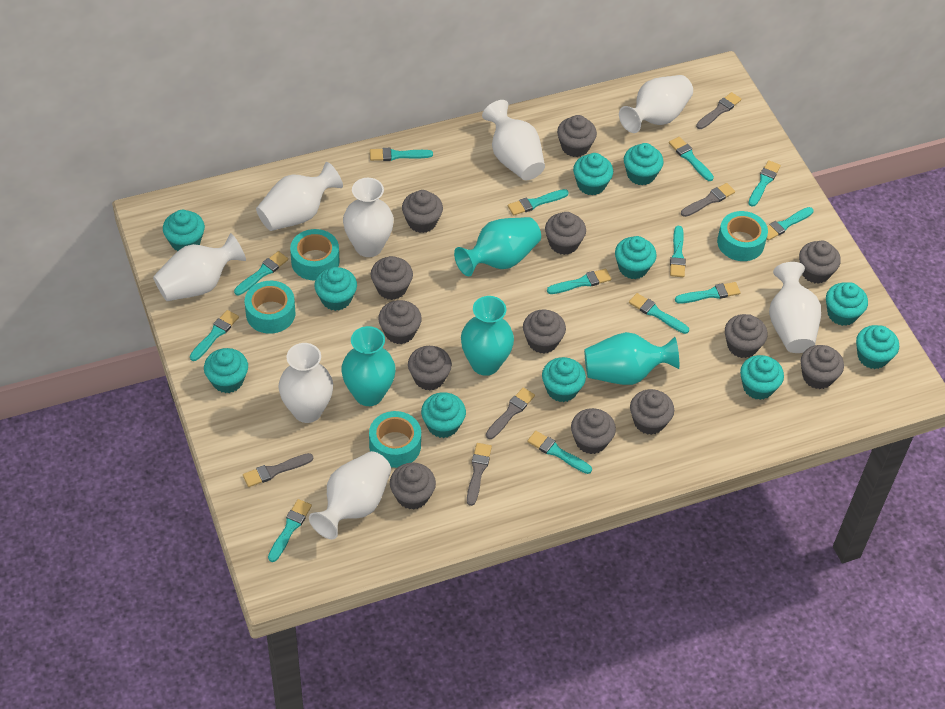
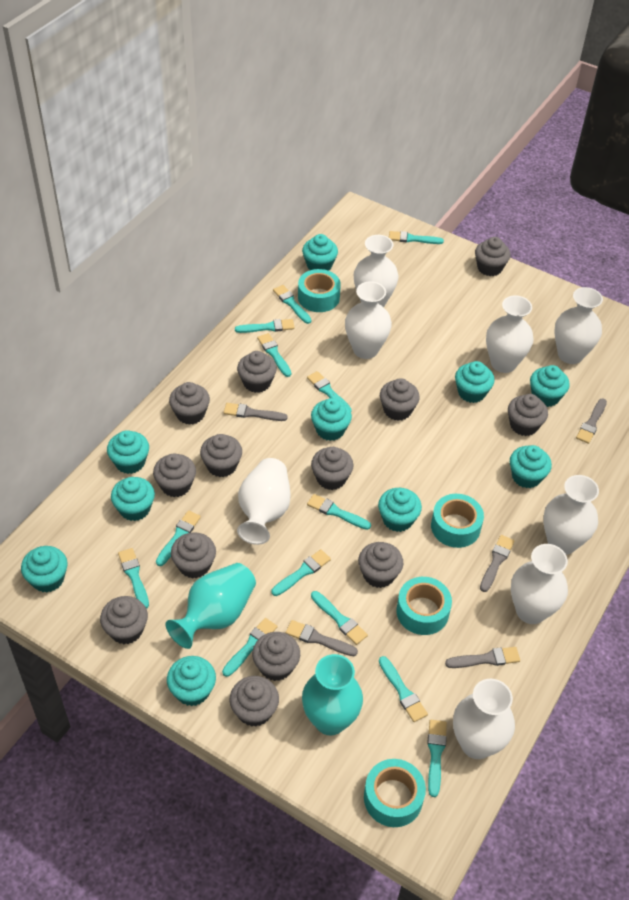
turquoise cupcake: 11 -> 10
turquoise vase: 4 -> 2

